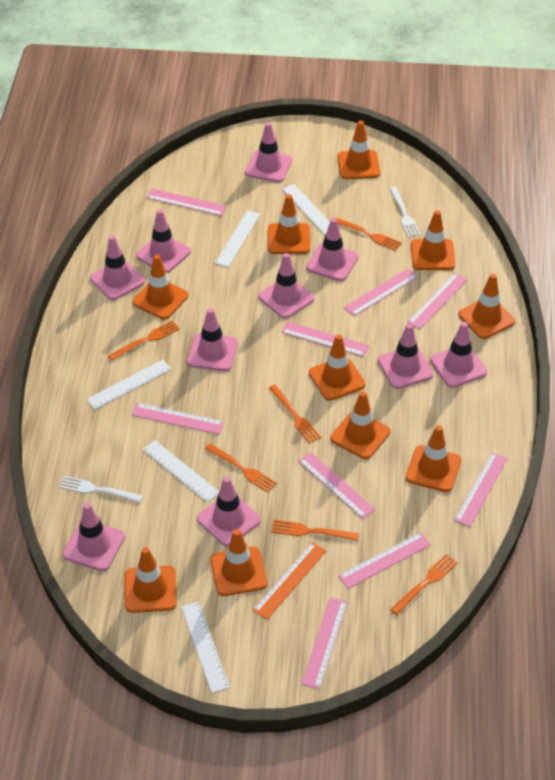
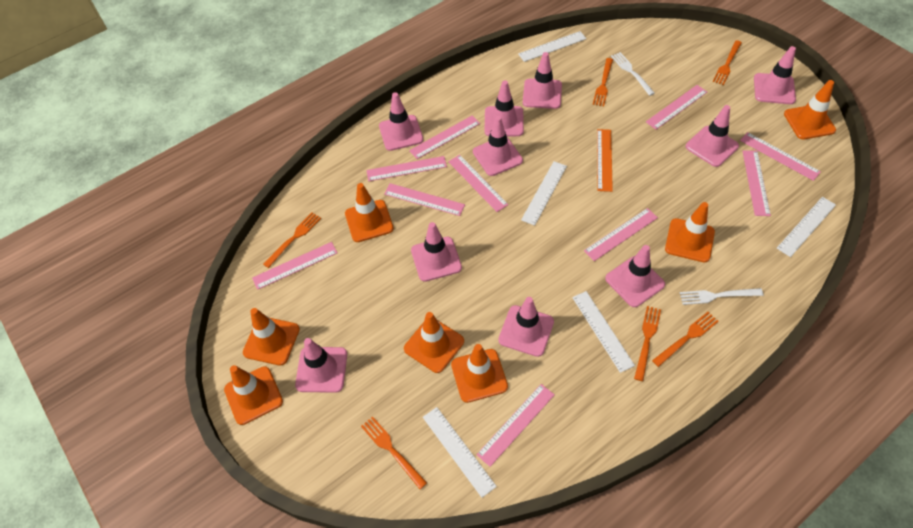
orange traffic cone: 10 -> 7
pink ruler: 9 -> 10

